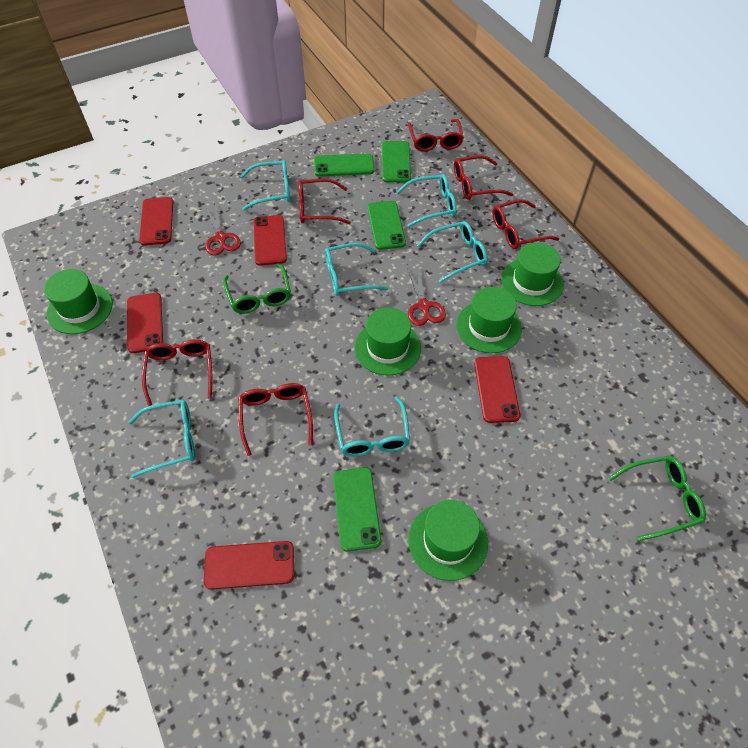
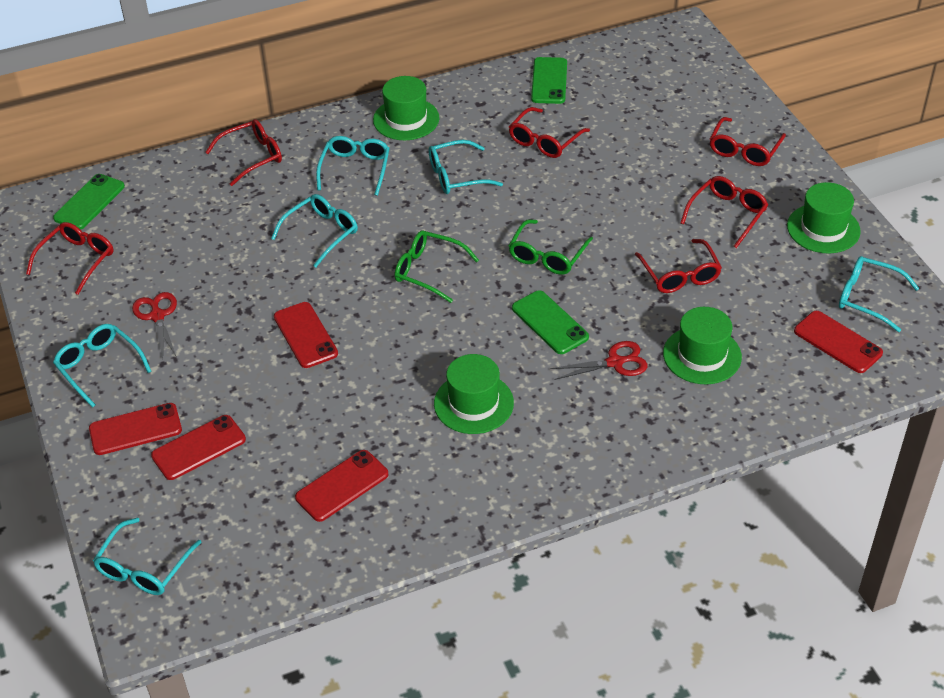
green hat: 5 -> 4
green phone: 4 -> 3

